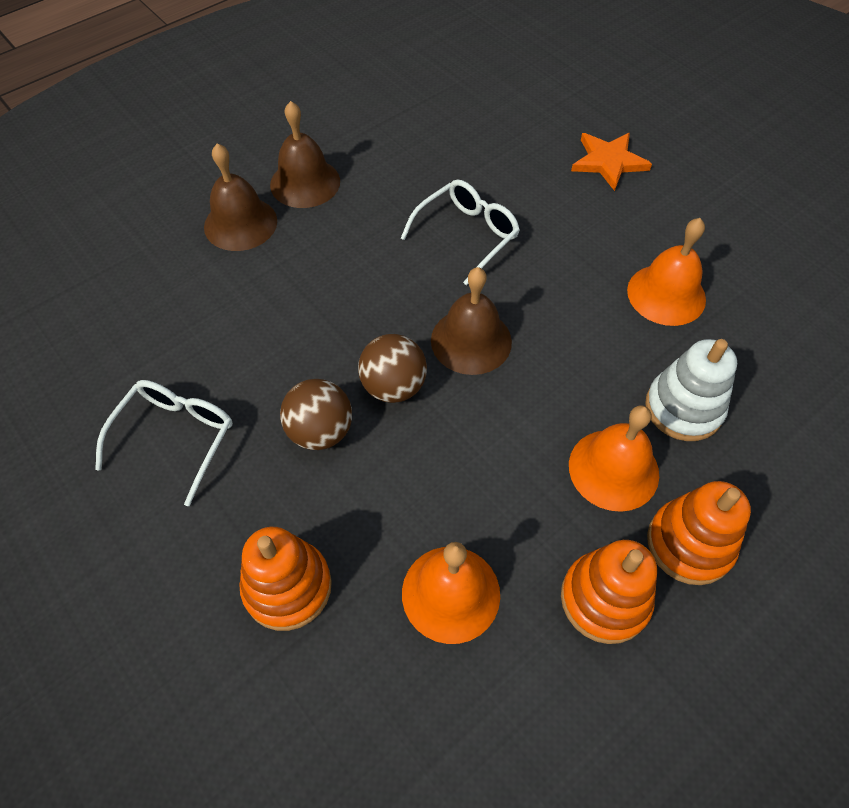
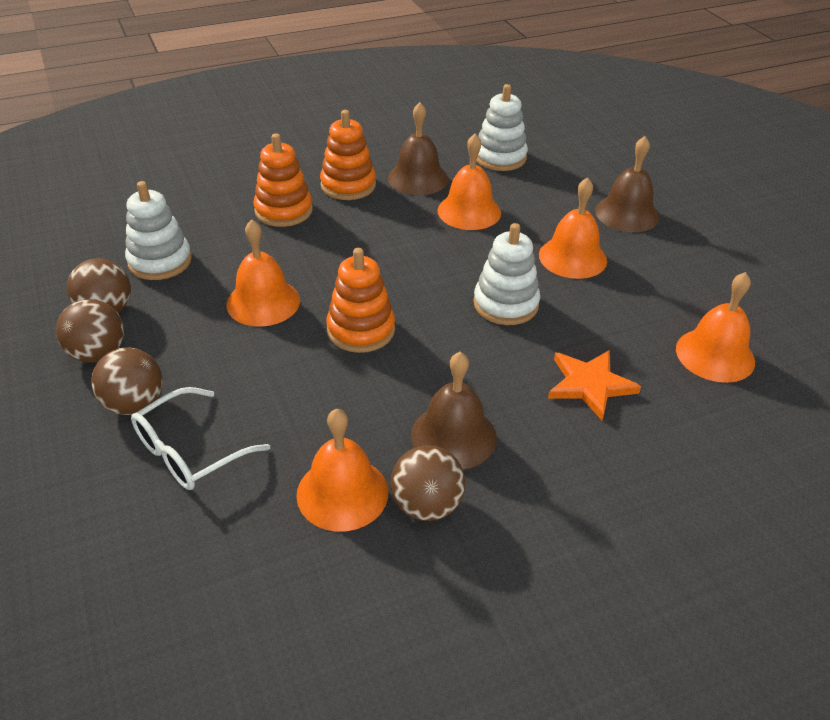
brown ball: 2 -> 4
orange bell: 3 -> 5
white glasses: 2 -> 1
white stacking toy: 1 -> 3

